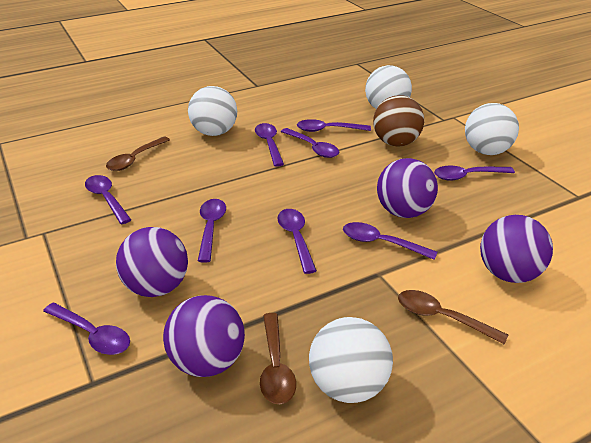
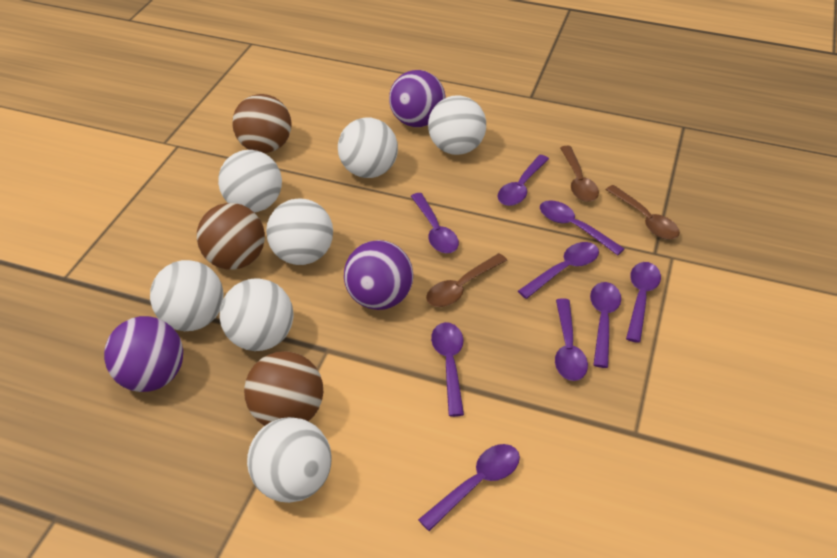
brown ball: 1 -> 3
purple ball: 4 -> 3
white ball: 4 -> 7

